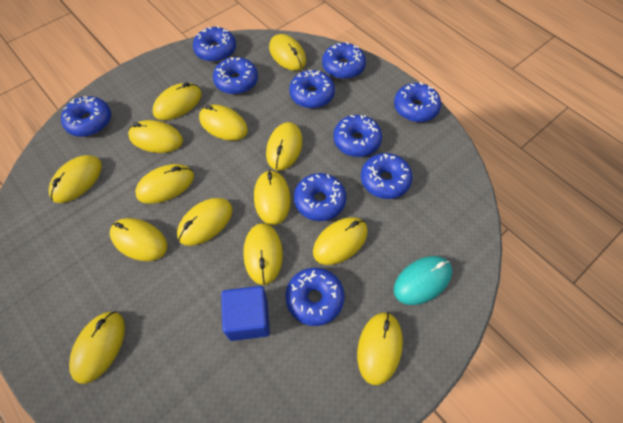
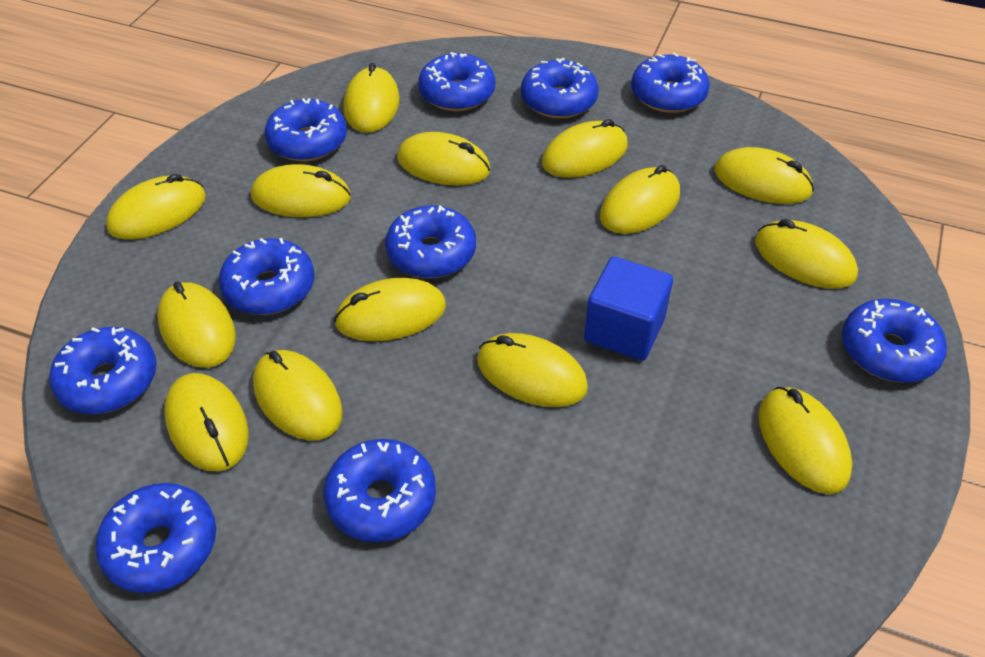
turquoise mouse: 1 -> 0

